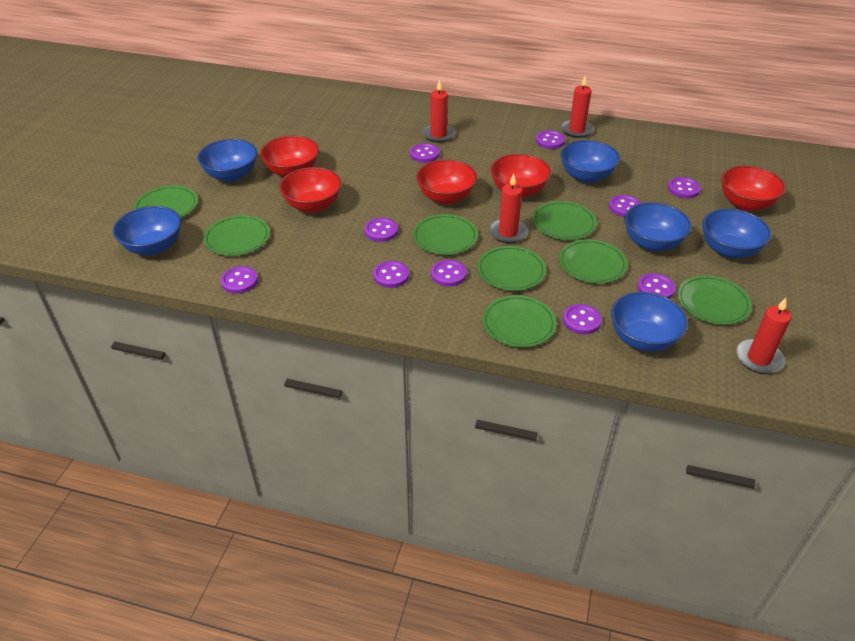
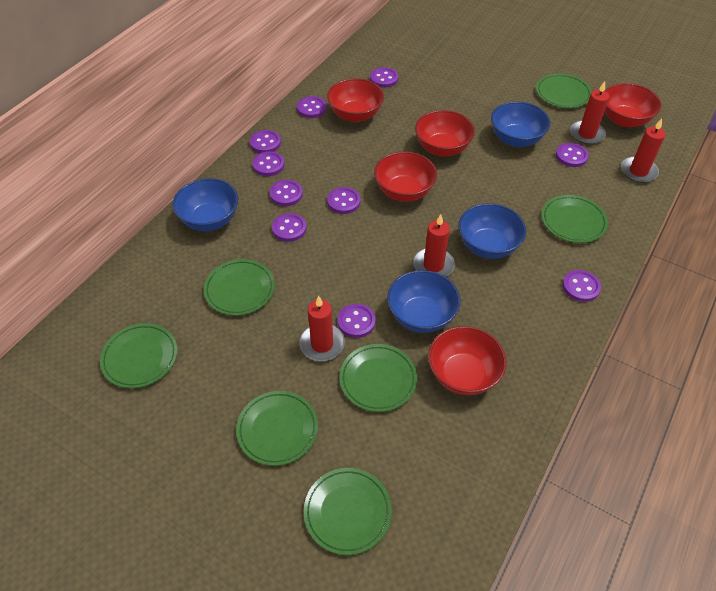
blue bowl: 6 -> 4
green plate: 8 -> 7

